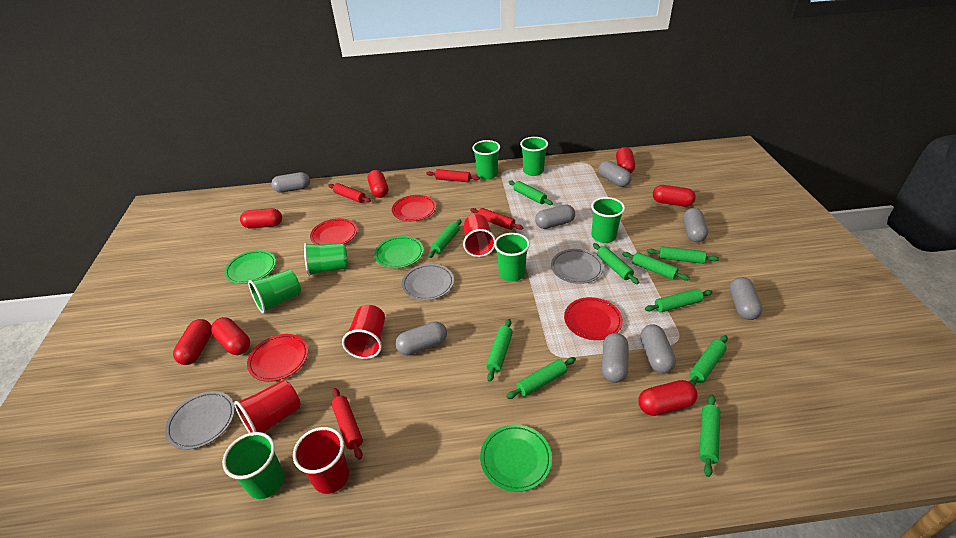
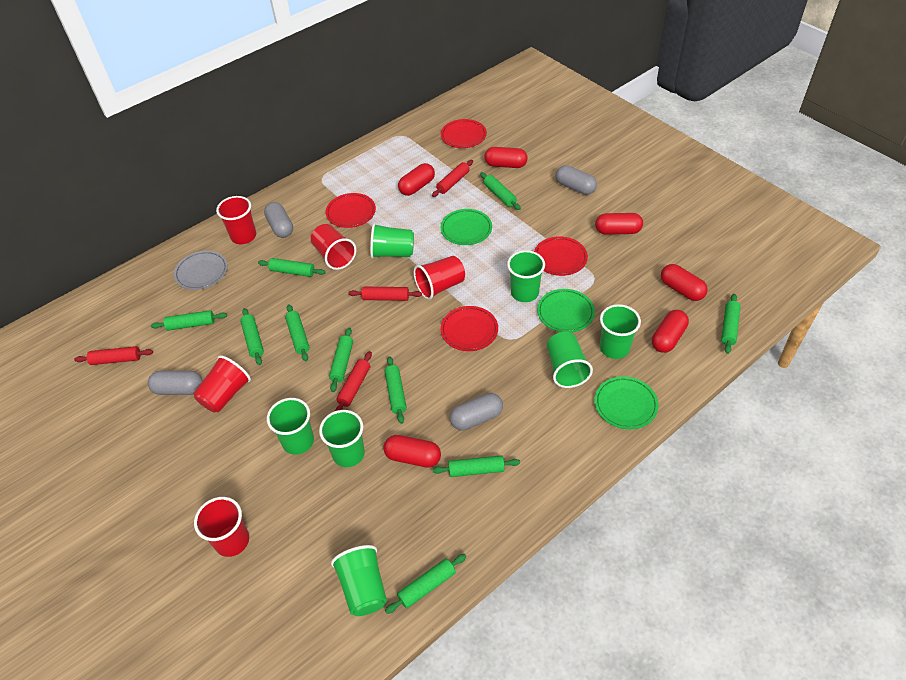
grey capsule: 8 -> 4
grey plate: 3 -> 1
red capsule: 7 -> 6
red cup: 4 -> 5

